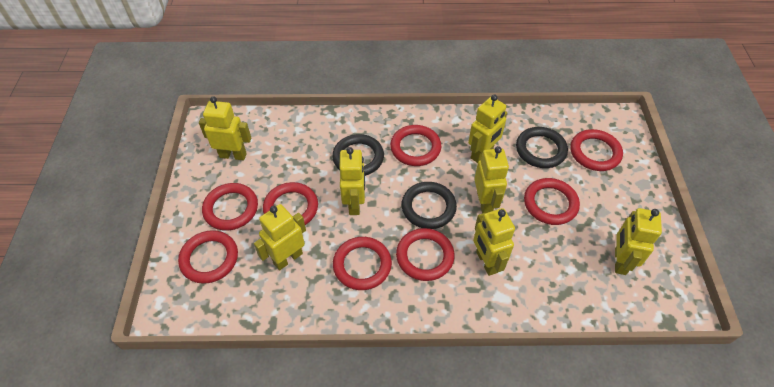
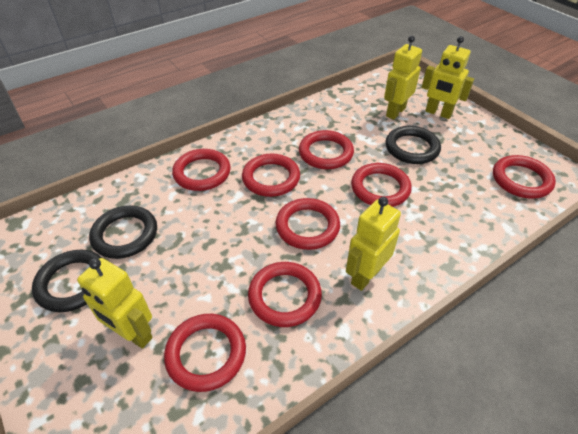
yellow robot: 7 -> 4

